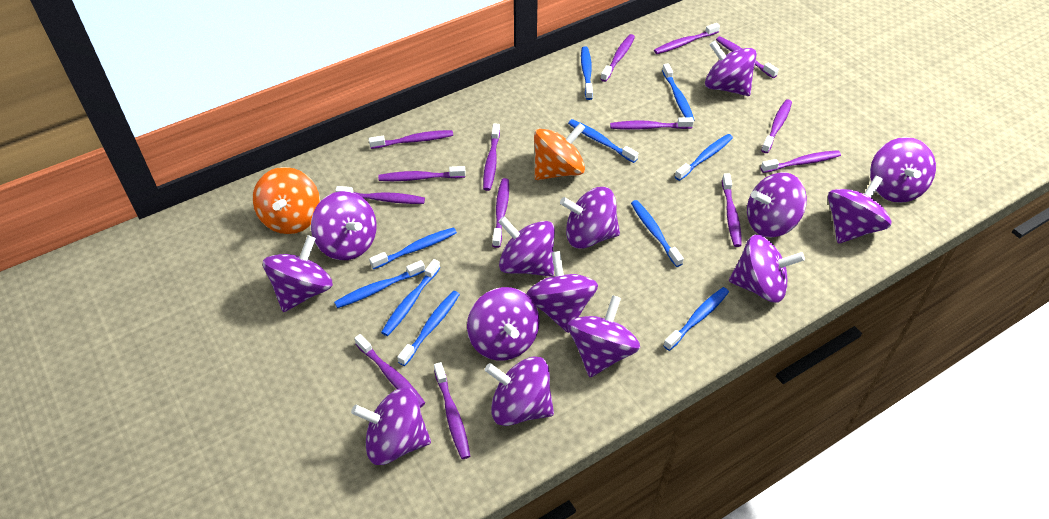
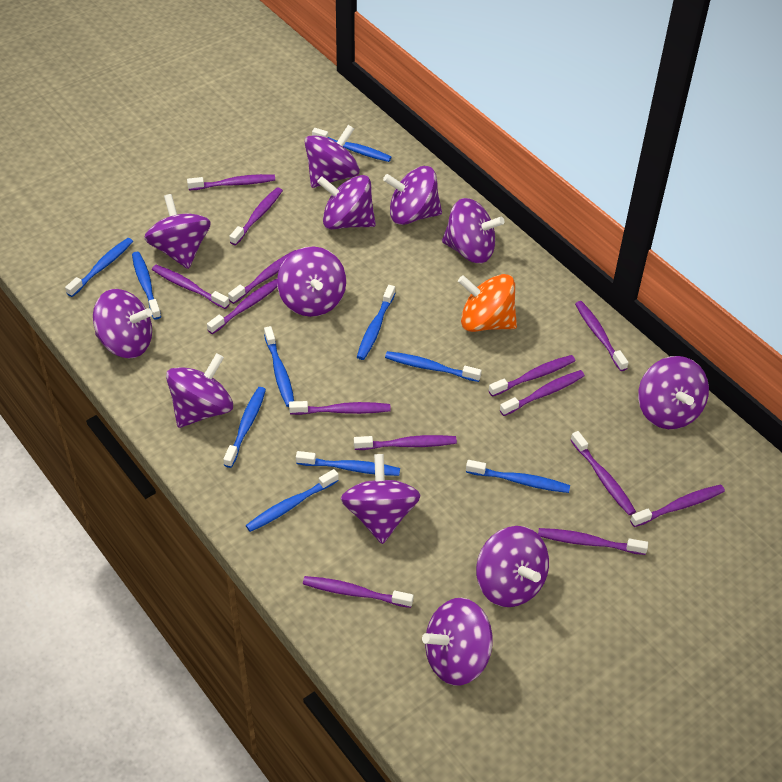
orange spinning top: 2 -> 1
purple spinning top: 14 -> 12

